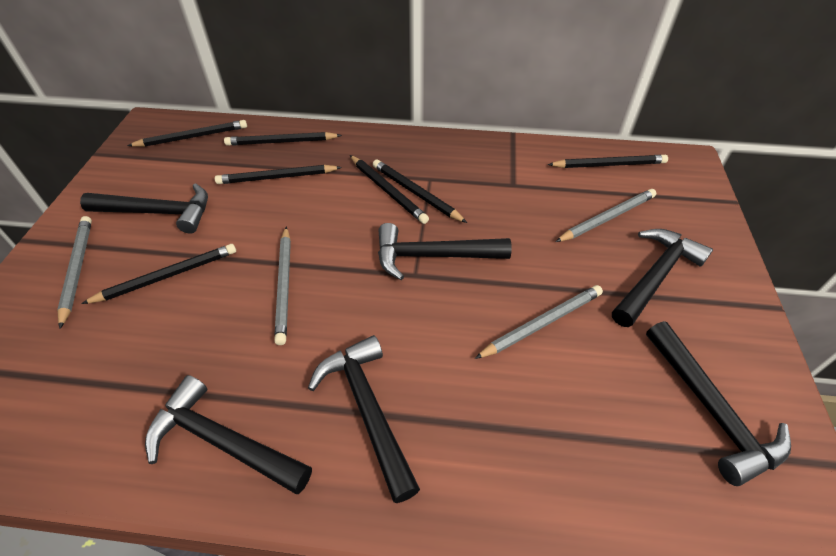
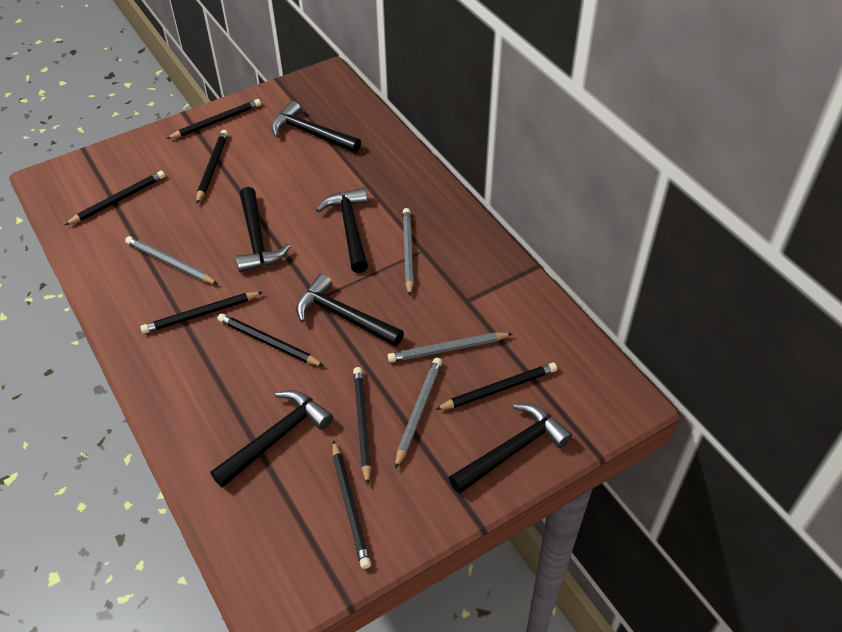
black pencil: 7 -> 8

